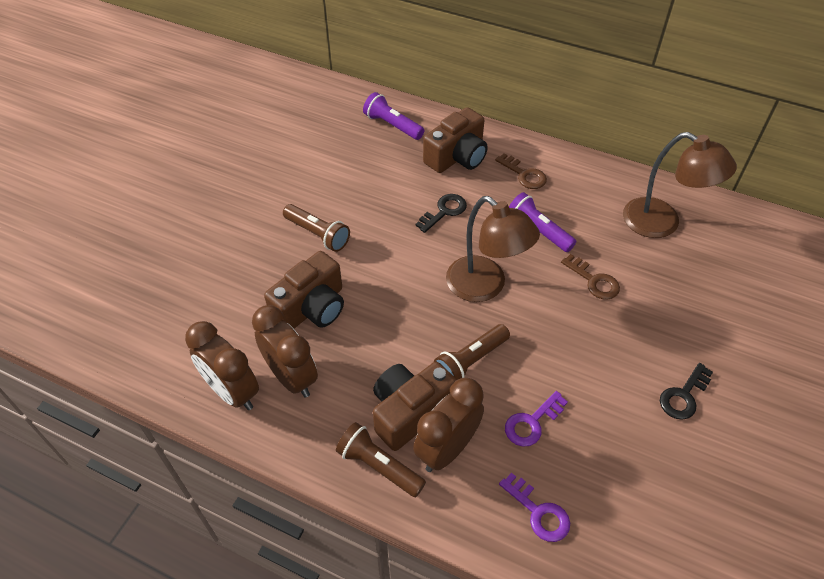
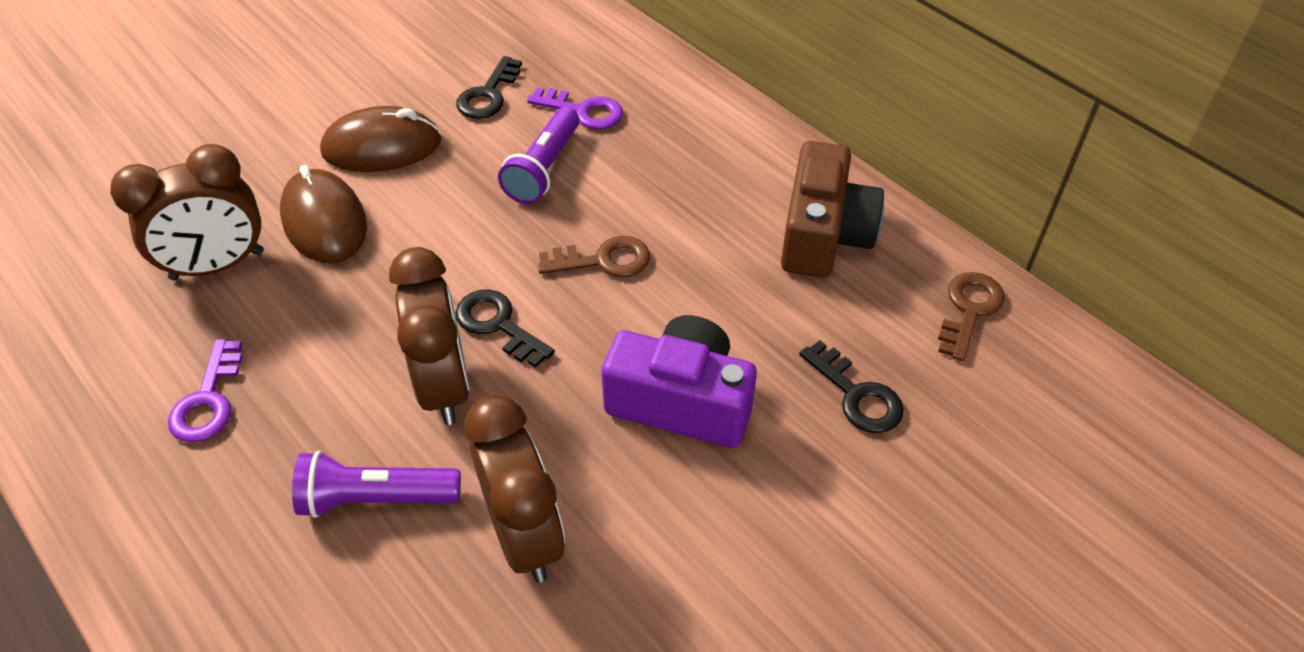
black key: 2 -> 3
brown camera: 3 -> 1
brown flashlight: 3 -> 0
brown lamp: 2 -> 0
brown mouse: 0 -> 2
purple camera: 0 -> 1

